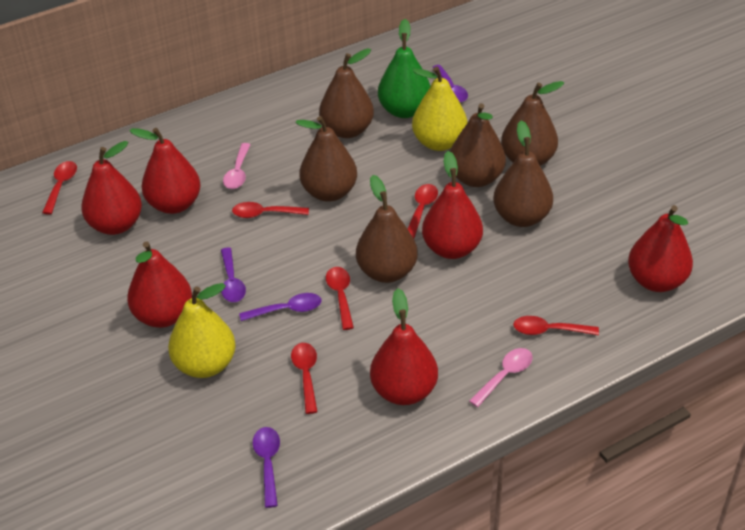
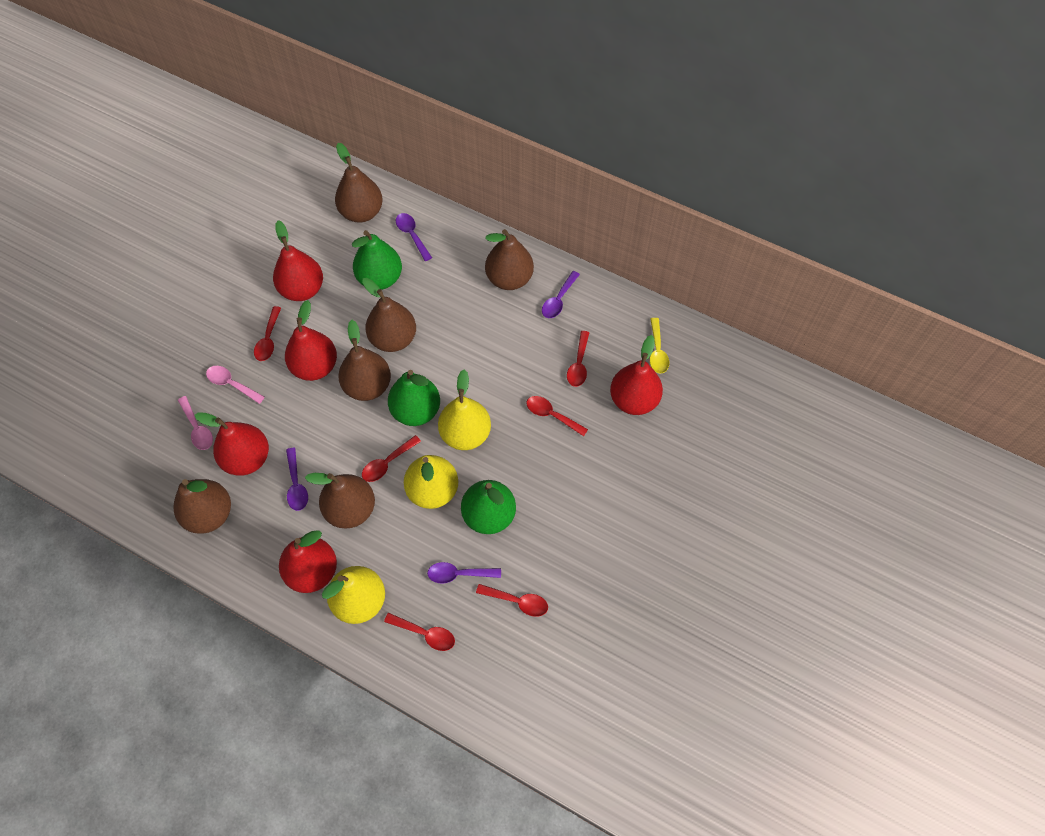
green pear: 1 -> 3
red pear: 6 -> 5
yellow pear: 2 -> 3
yellow spoon: 0 -> 1

